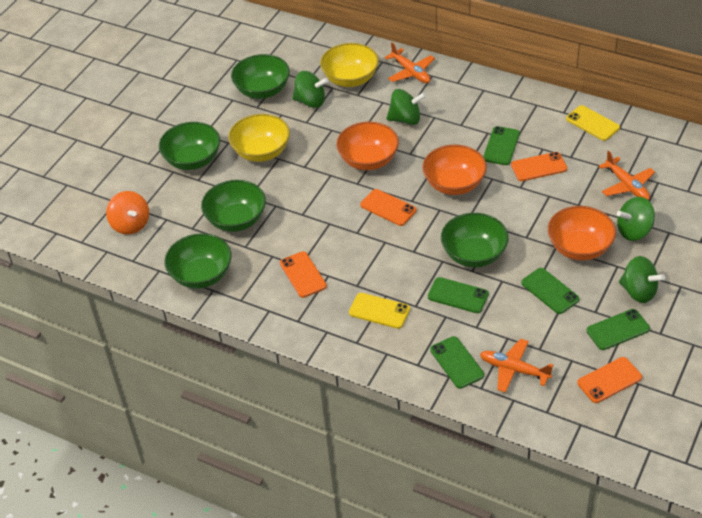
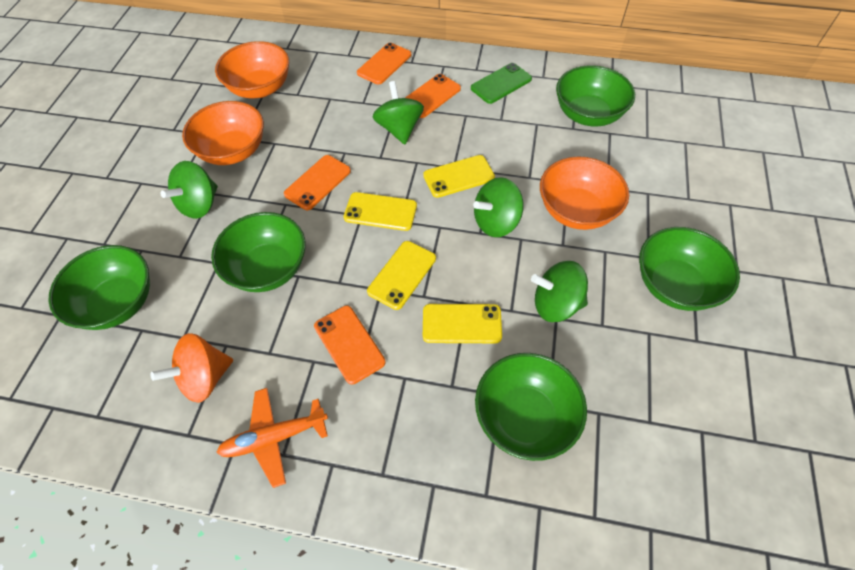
green phone: 5 -> 1
orange plane: 3 -> 1
yellow bowl: 2 -> 0
yellow phone: 2 -> 4

